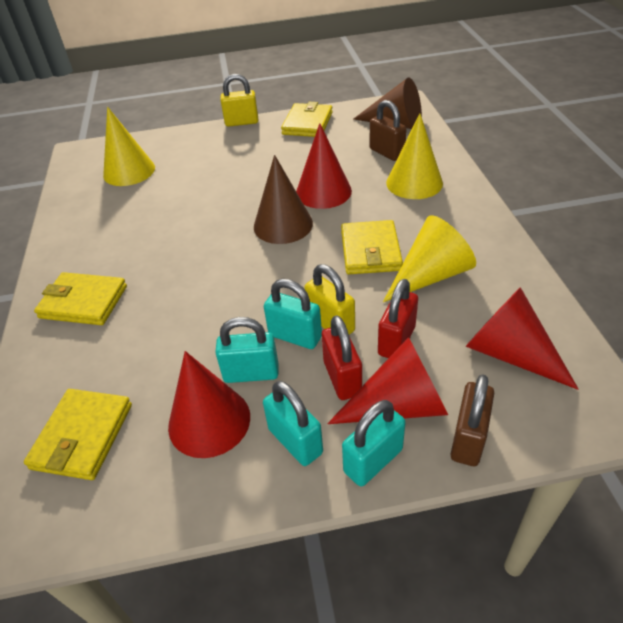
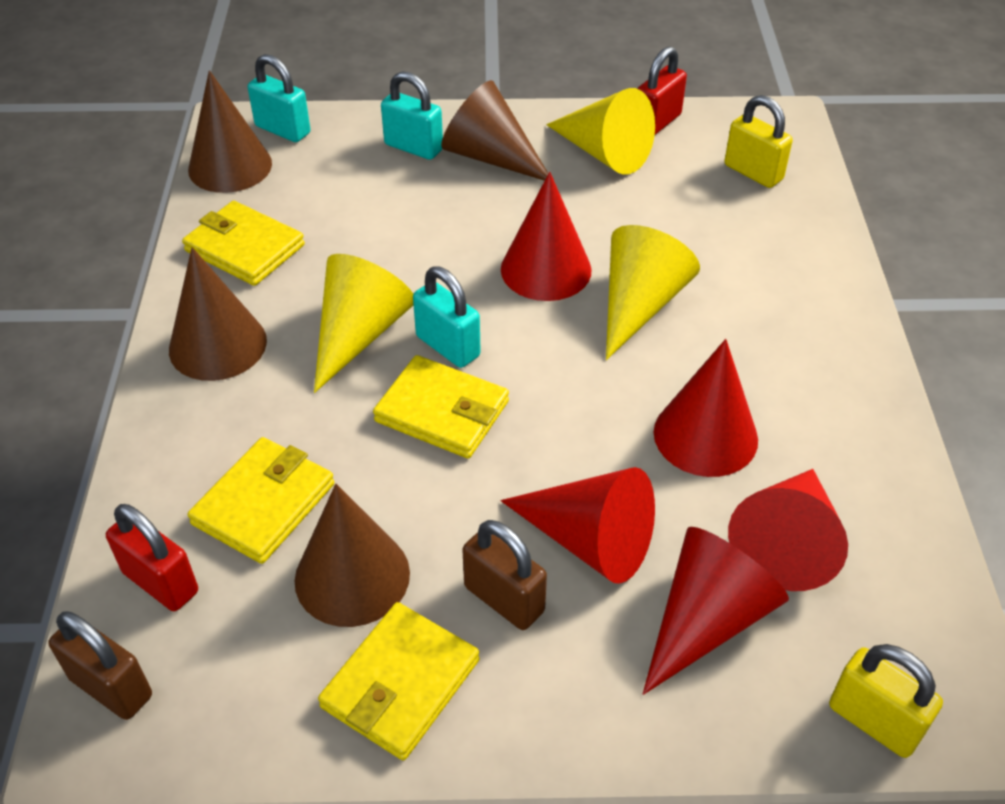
brown cone: 2 -> 4
red cone: 4 -> 5
turquoise padlock: 4 -> 3

